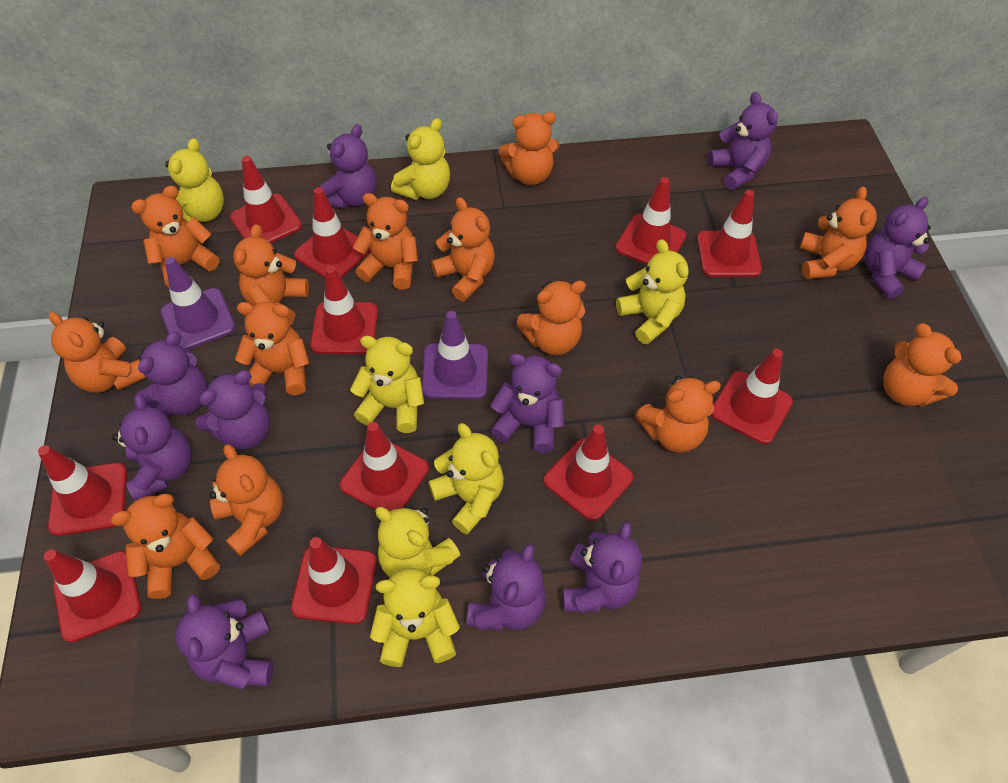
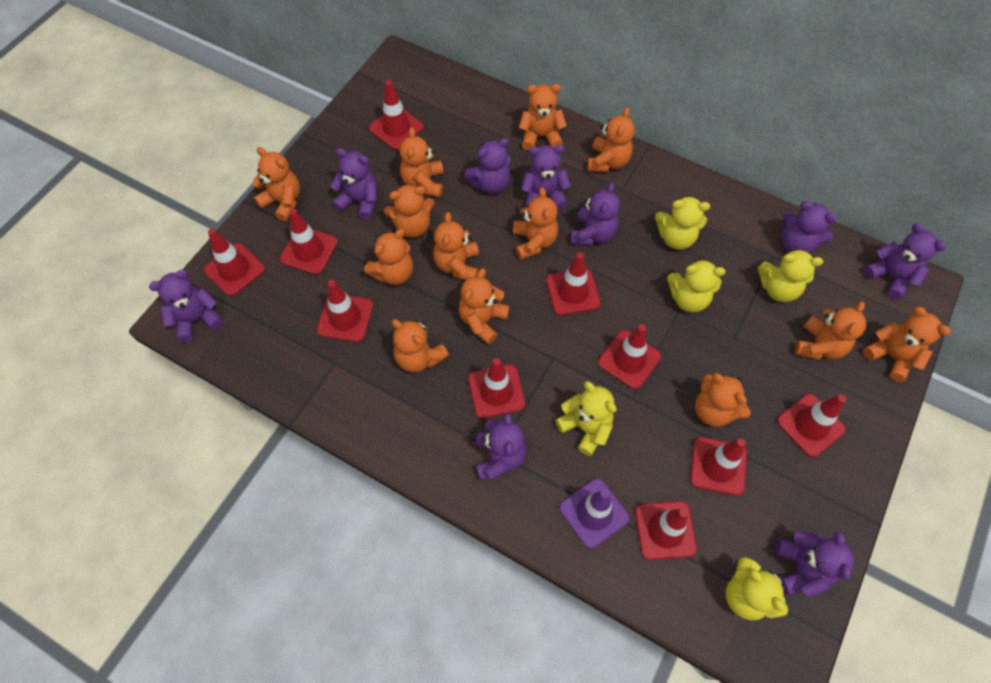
purple teddy bear: 10 -> 9
purple traffic cone: 2 -> 1
red traffic cone: 11 -> 10
yellow teddy bear: 7 -> 5

